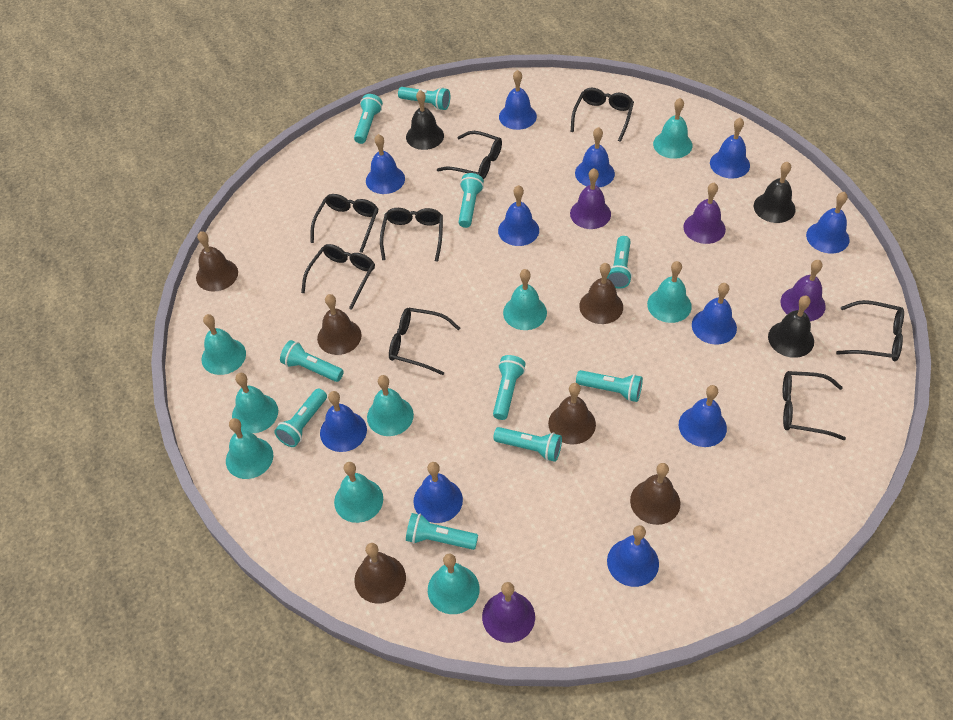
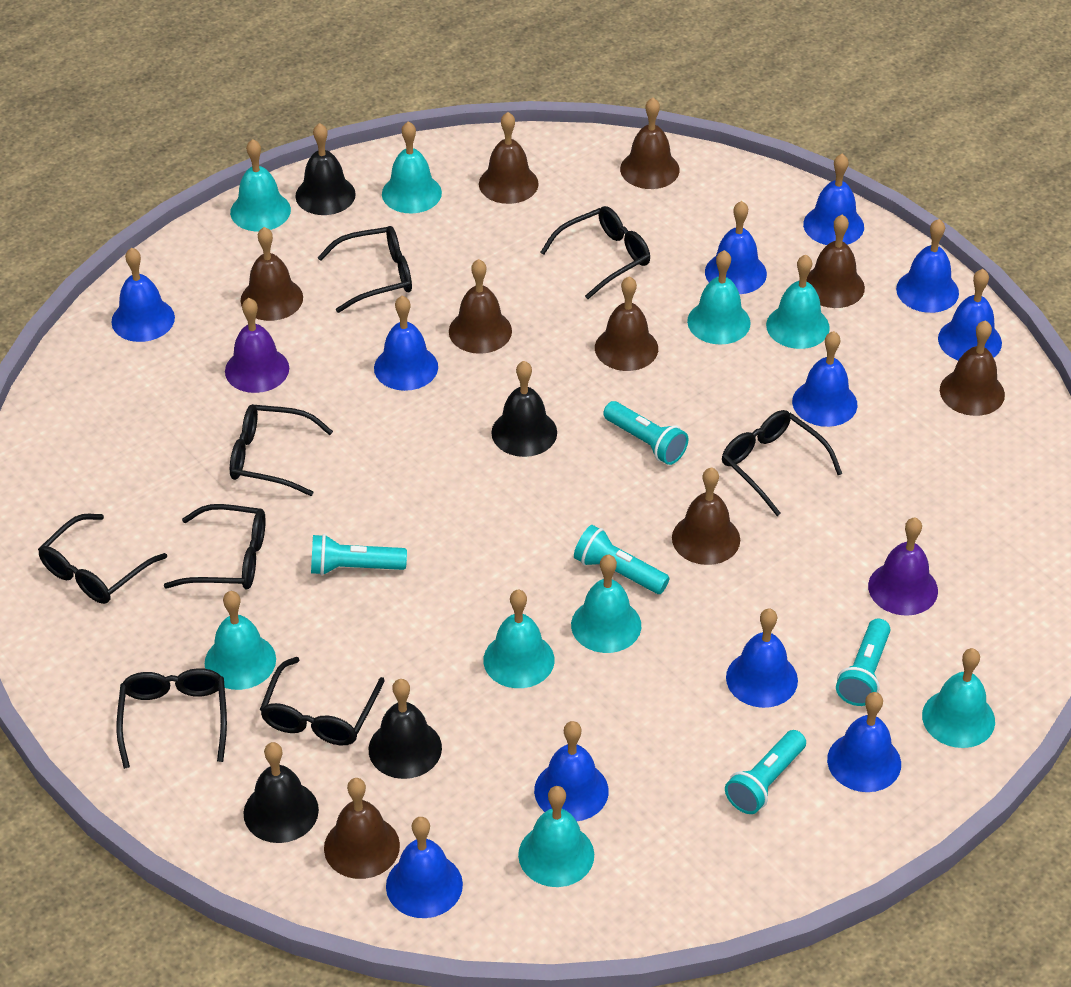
black bell: 3 -> 4
brown bell: 6 -> 9
purple bell: 4 -> 2
turquoise flashlight: 10 -> 5

